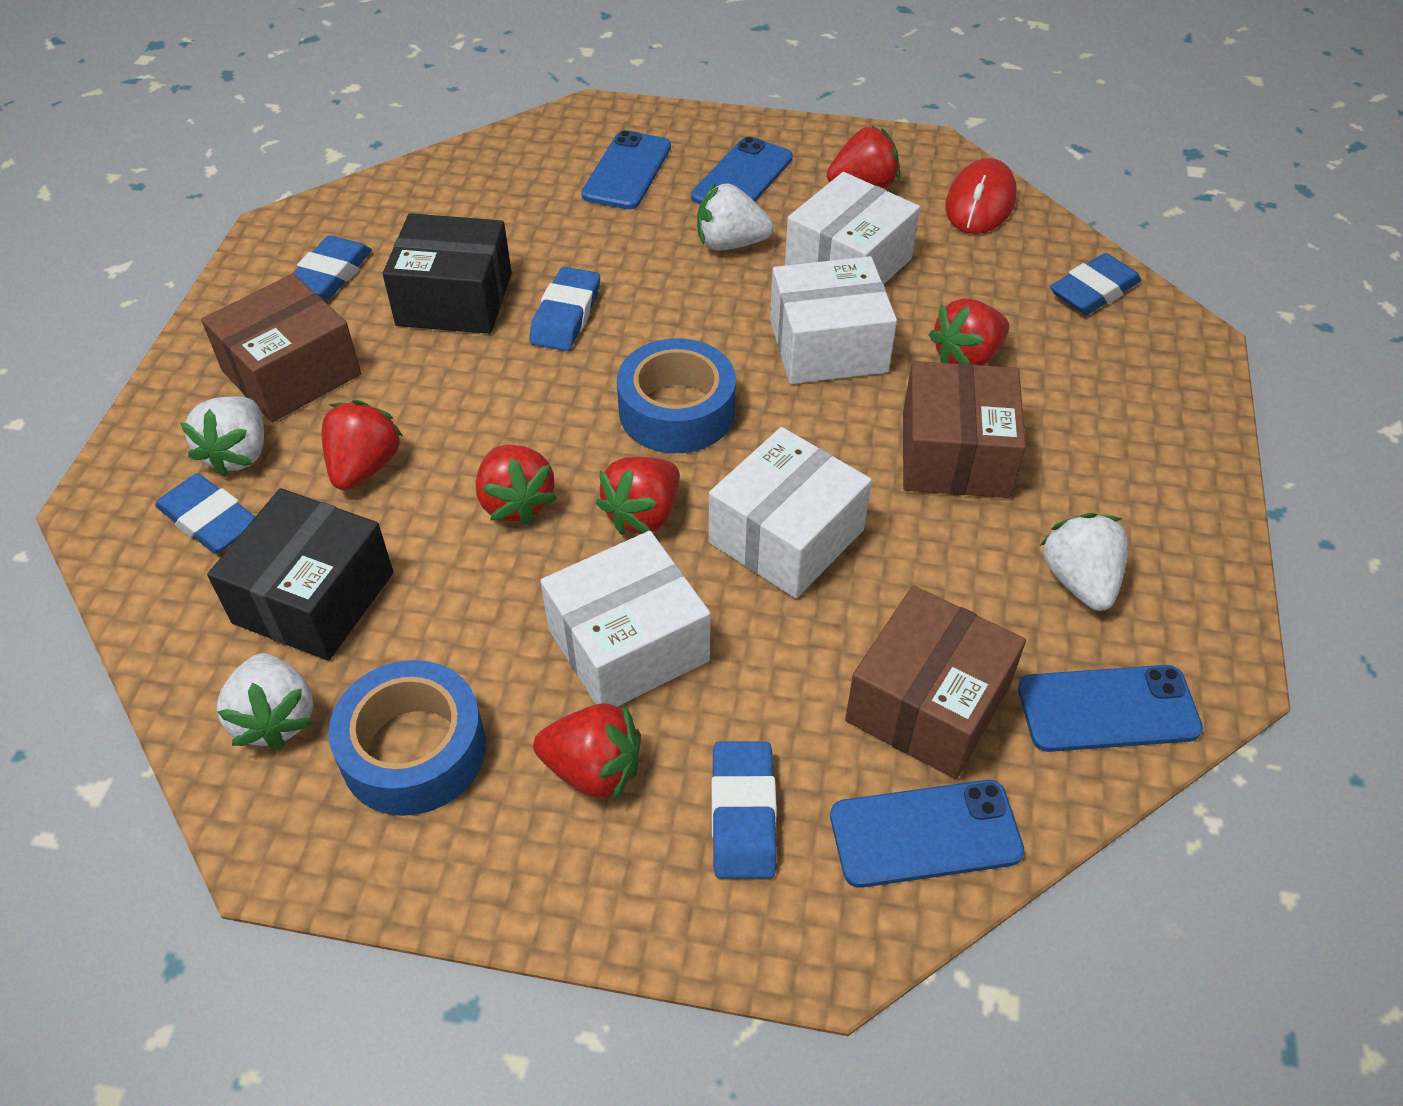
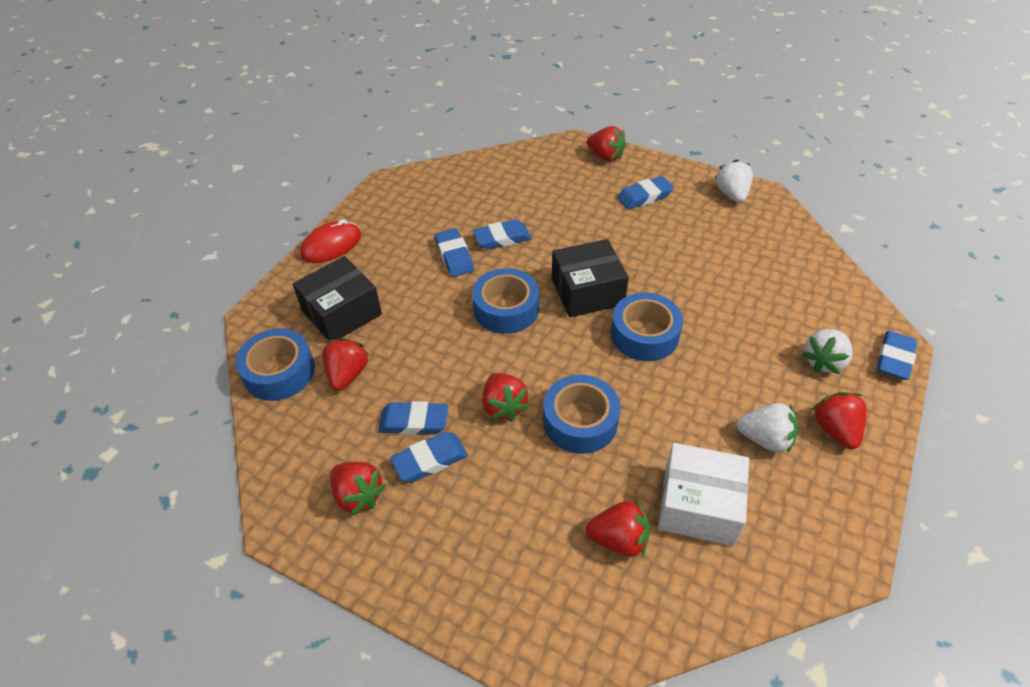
blue eraser: 5 -> 6
blue phone: 4 -> 0
blue tape: 2 -> 4
brown box: 3 -> 0
white box: 4 -> 1
white strawberry: 4 -> 3

